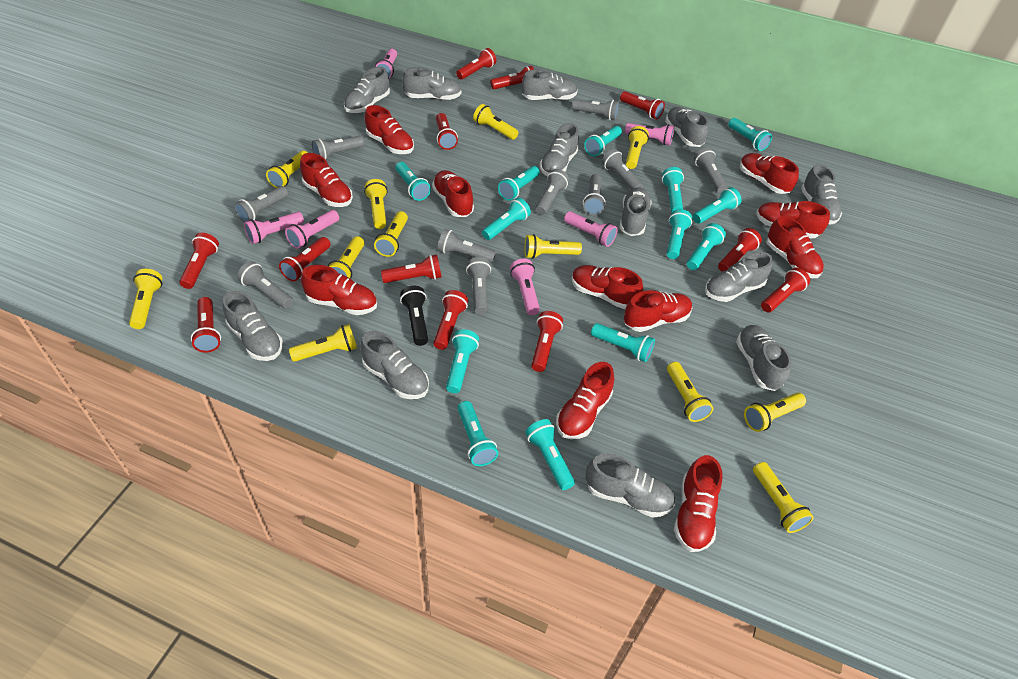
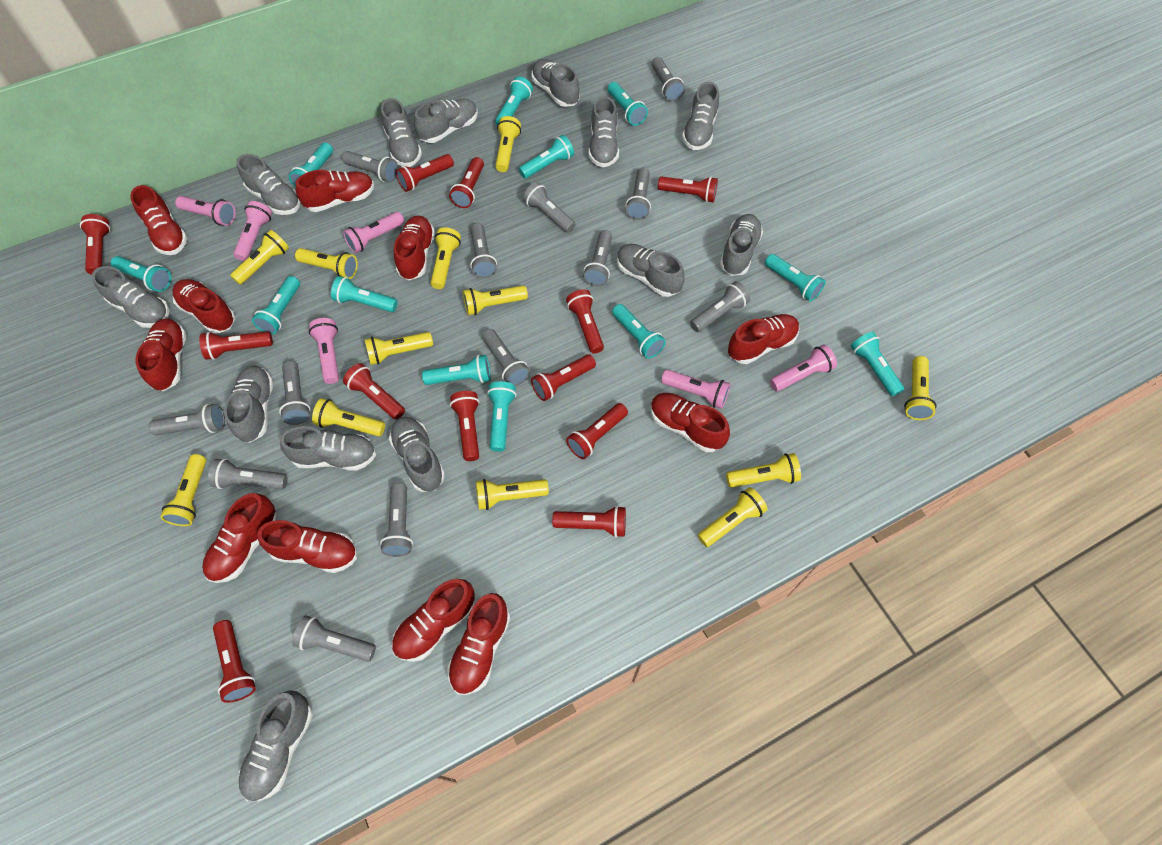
black flashlight: 1 -> 0
grey flashlight: 10 -> 13
grey shoe: 12 -> 13
turquoise flashlight: 13 -> 12

